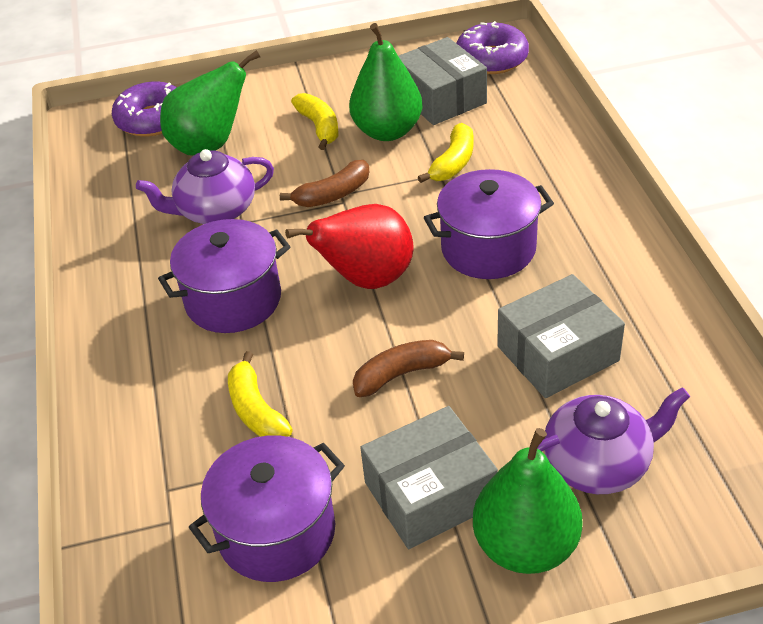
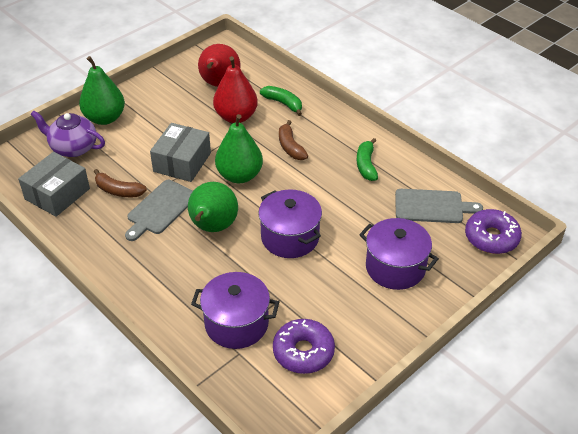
green banana: 0 -> 2
grey box: 3 -> 2
grey cutting board: 0 -> 2
purple teapot: 2 -> 1
red pear: 1 -> 2
yellow banana: 3 -> 0

